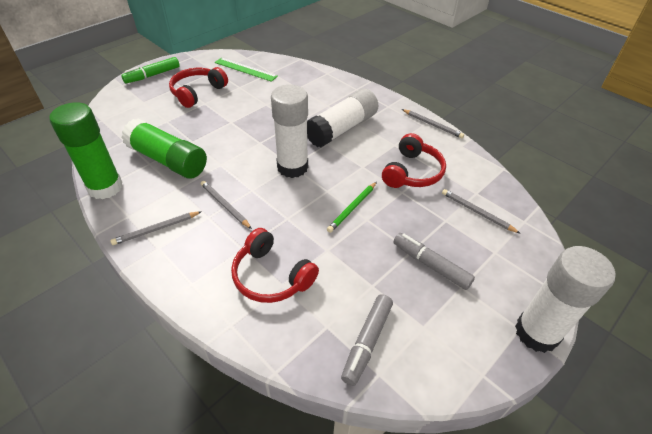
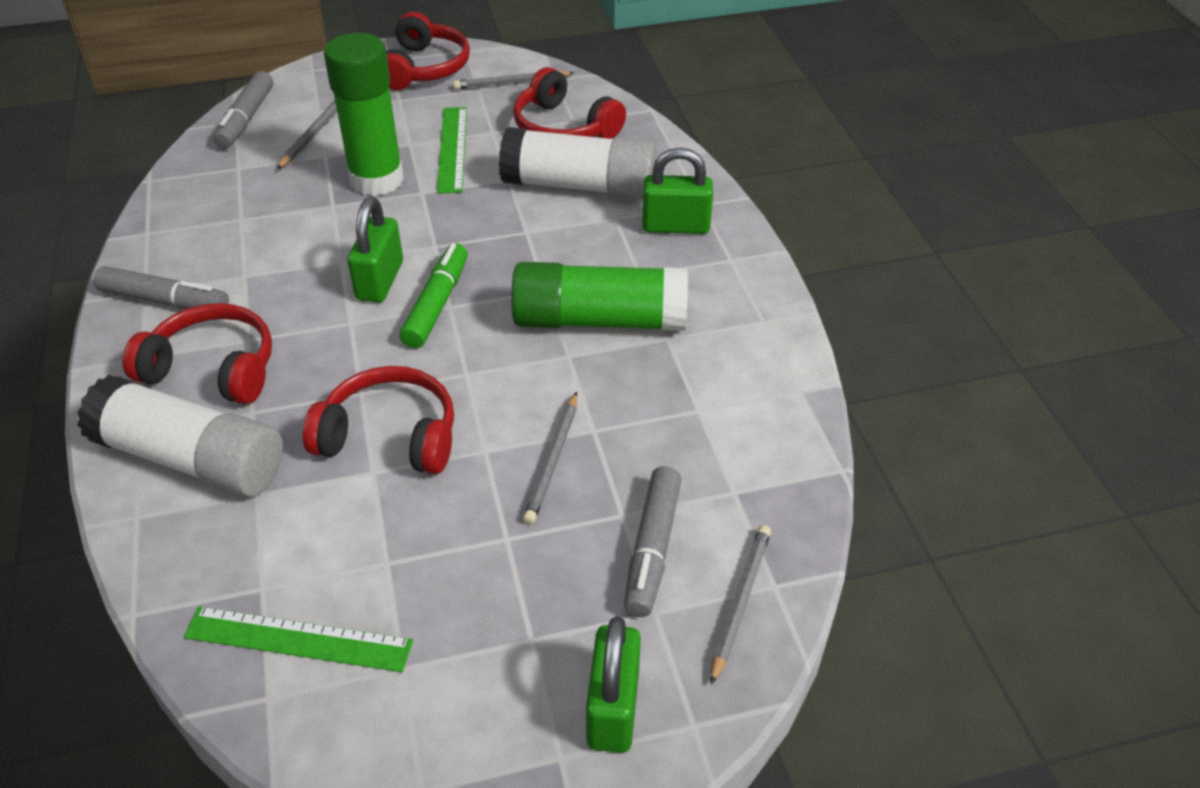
green padlock: 0 -> 3
green pencil: 1 -> 0
green ruler: 1 -> 2
grey marker: 2 -> 3
red headphones: 3 -> 4
white glue stick: 3 -> 2

